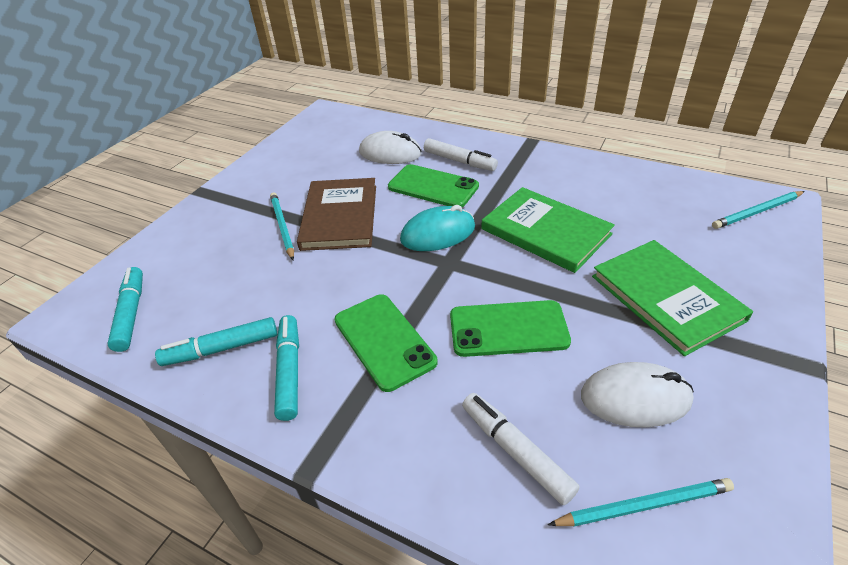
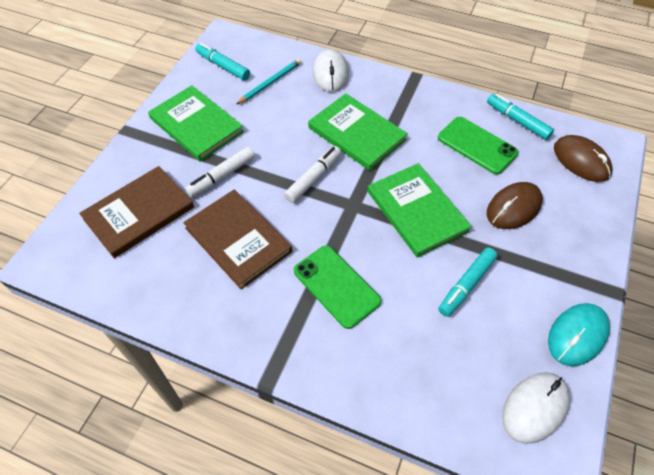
brown book: 1 -> 2
brown mouse: 0 -> 2
green book: 2 -> 3
green phone: 3 -> 2
turquoise pencil: 3 -> 1

